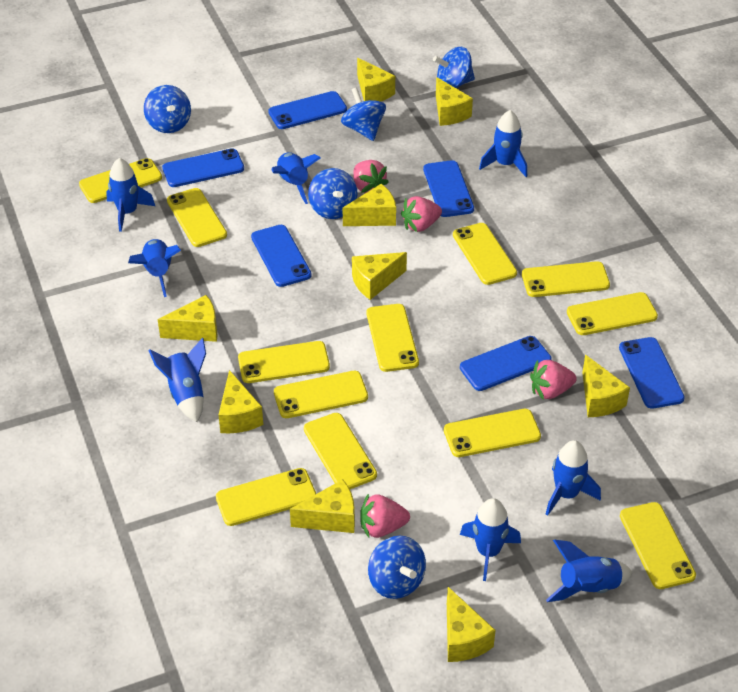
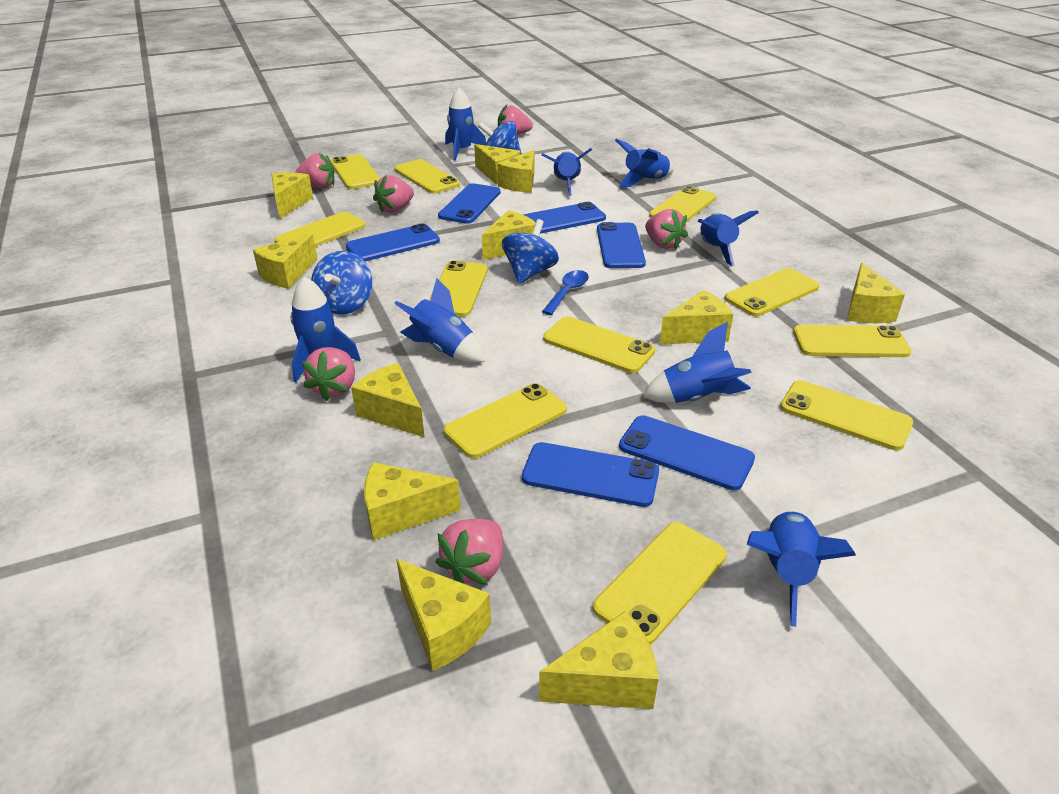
blue spinning top: 5 -> 3
blue spoon: 0 -> 1
pink strawberry: 4 -> 6
yellow cheese: 9 -> 11
yellow phone: 12 -> 11

